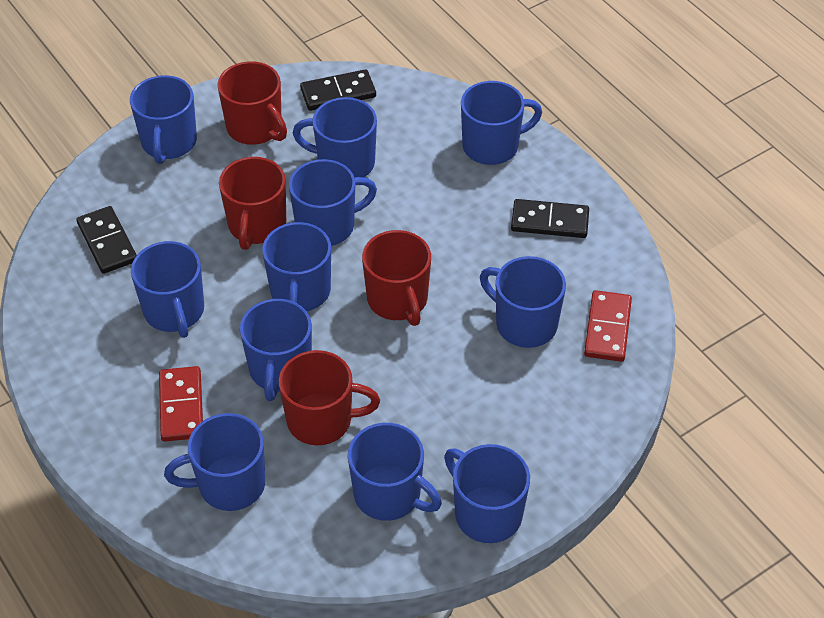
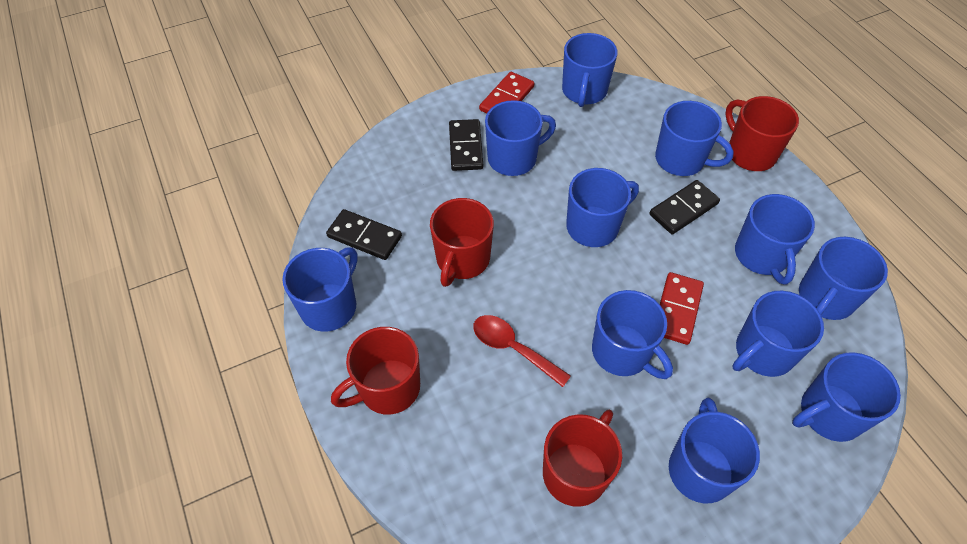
red spoon: 0 -> 1

